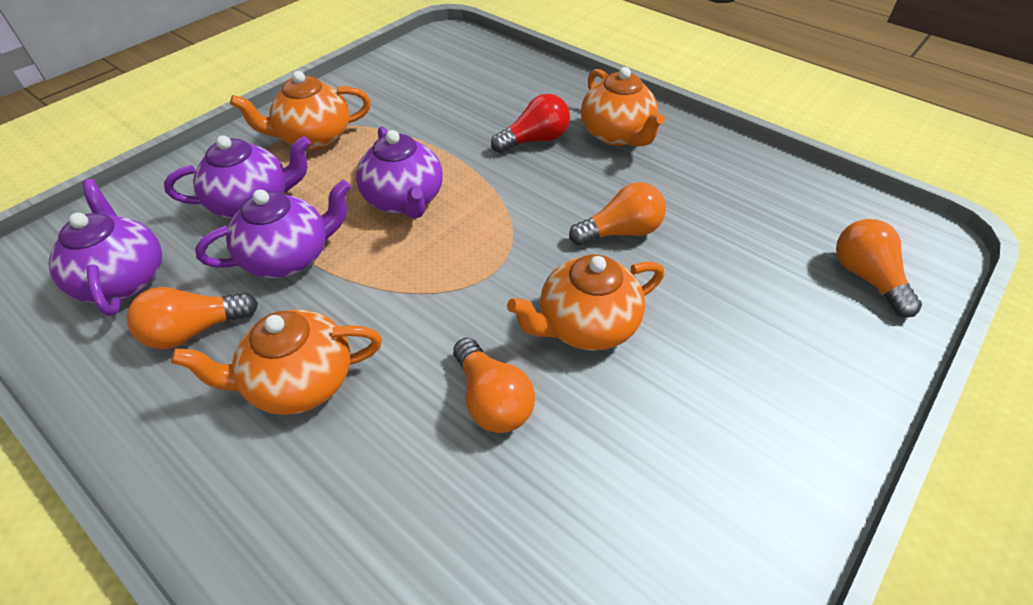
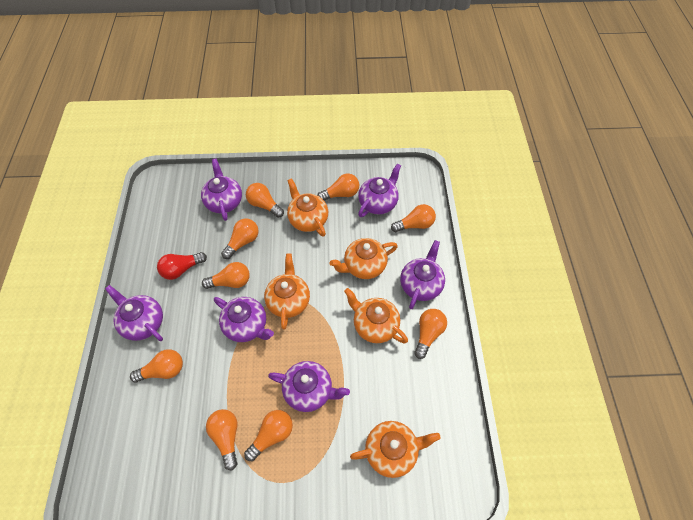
orange light bulb: 4 -> 9
orange teapot: 4 -> 5
purple teapot: 4 -> 6

